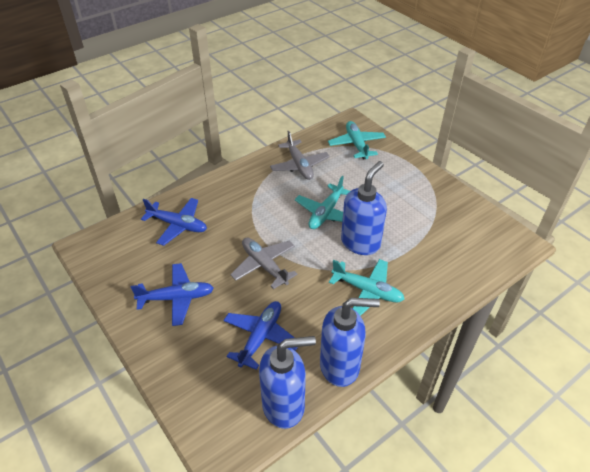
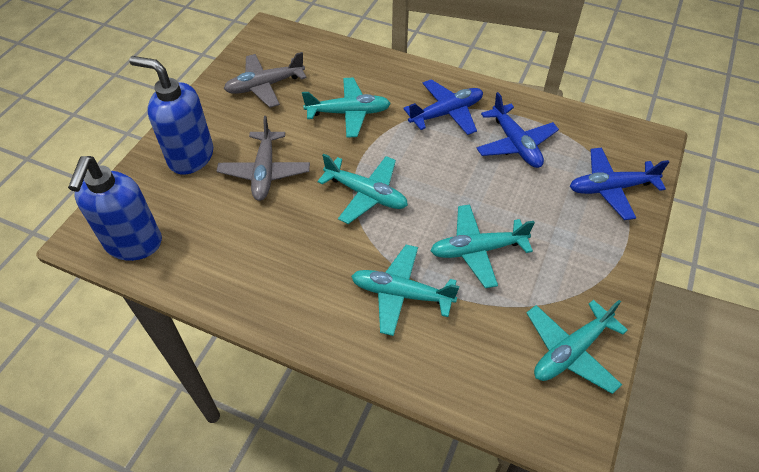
blue soap dispenser: 3 -> 2
turquoise plane: 3 -> 5

